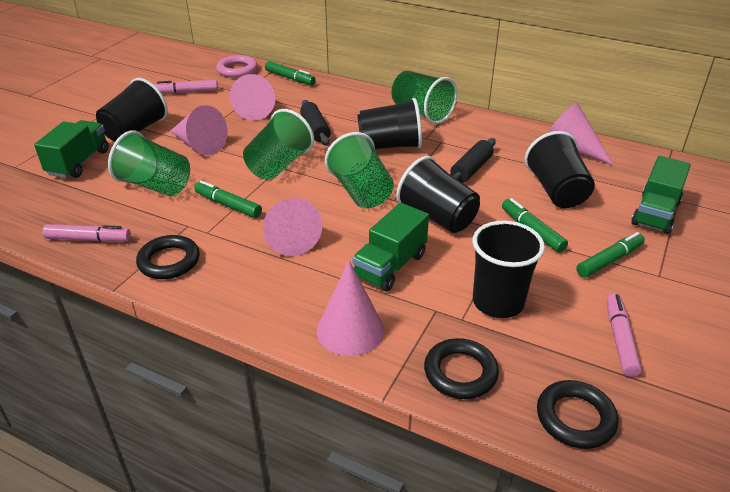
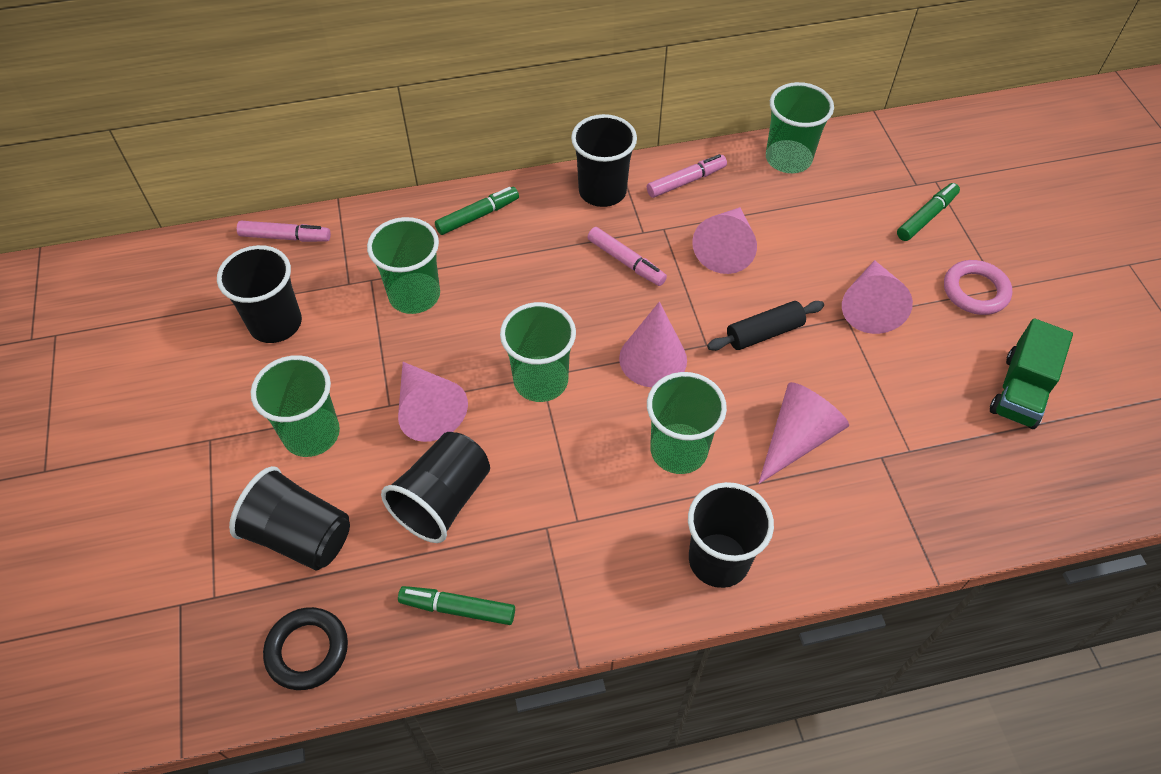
black ring: 3 -> 1
black rolling pin: 2 -> 1
green cup: 4 -> 5
green marker: 4 -> 3
green truck: 3 -> 1

